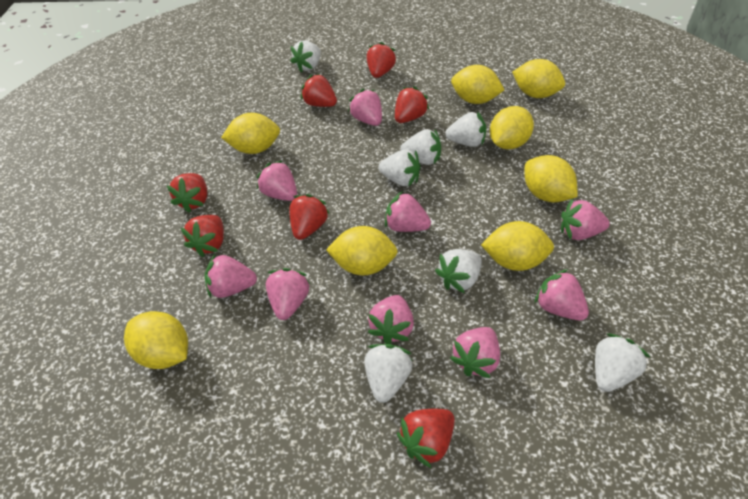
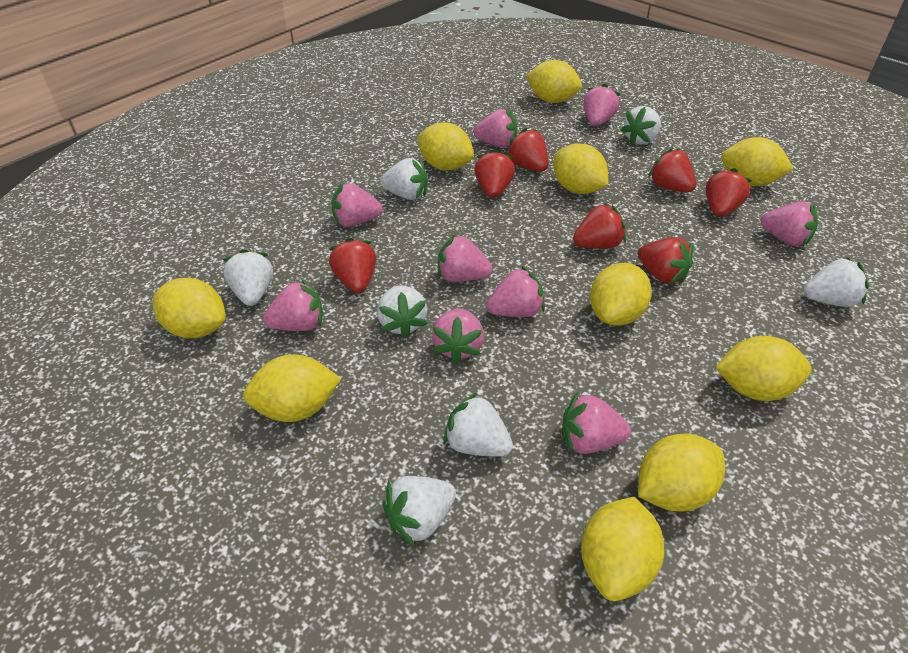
yellow lemon: 8 -> 10

